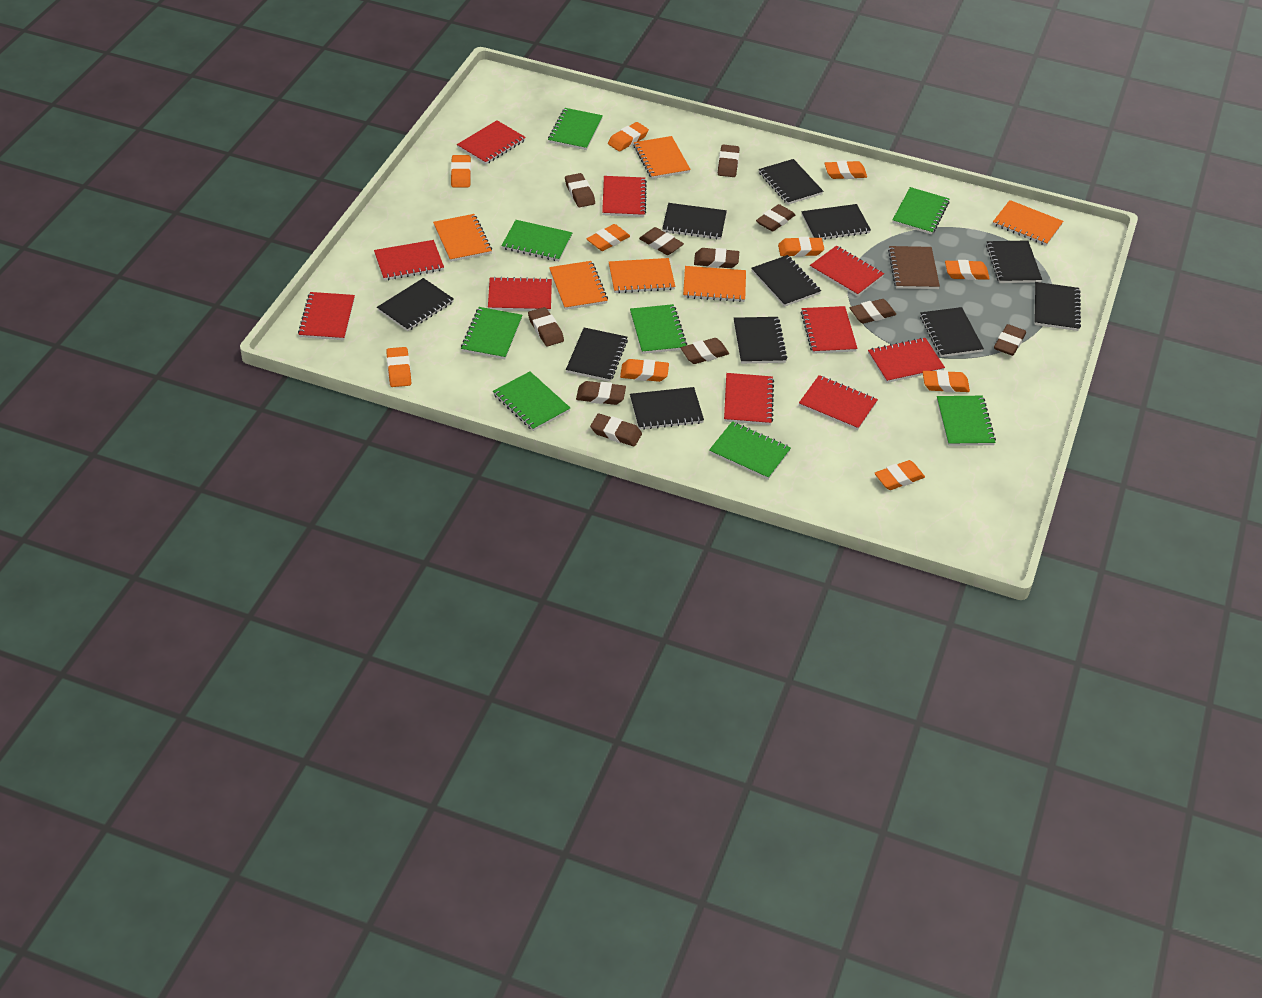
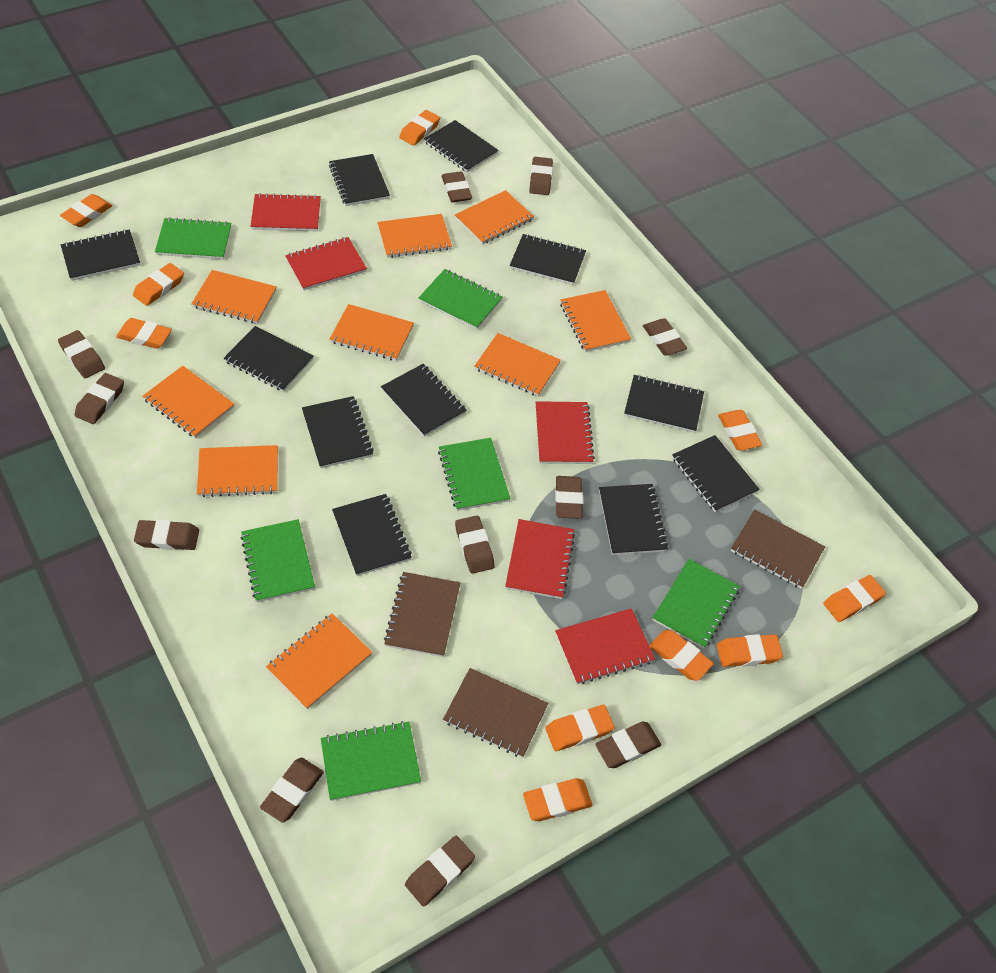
brown notebook: 1 -> 3
green notebook: 8 -> 6
orange notebook: 6 -> 9
red notebook: 10 -> 5

